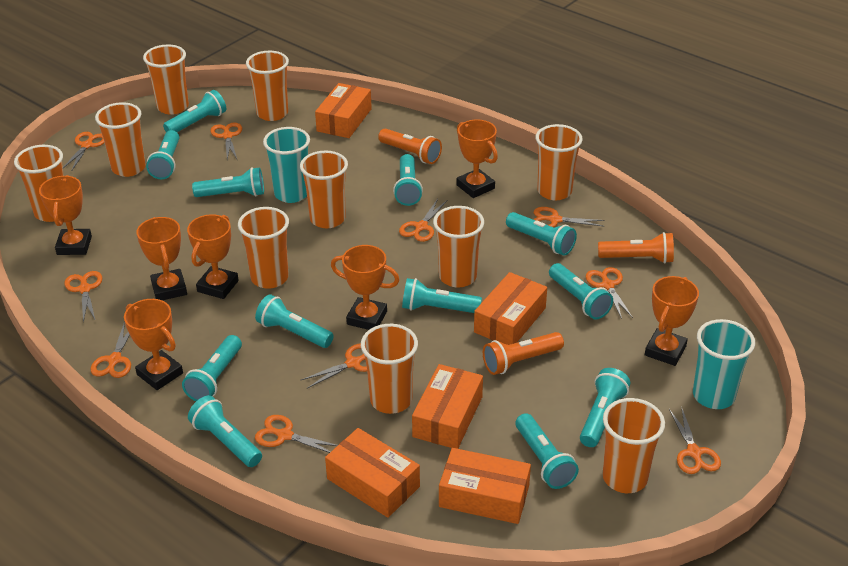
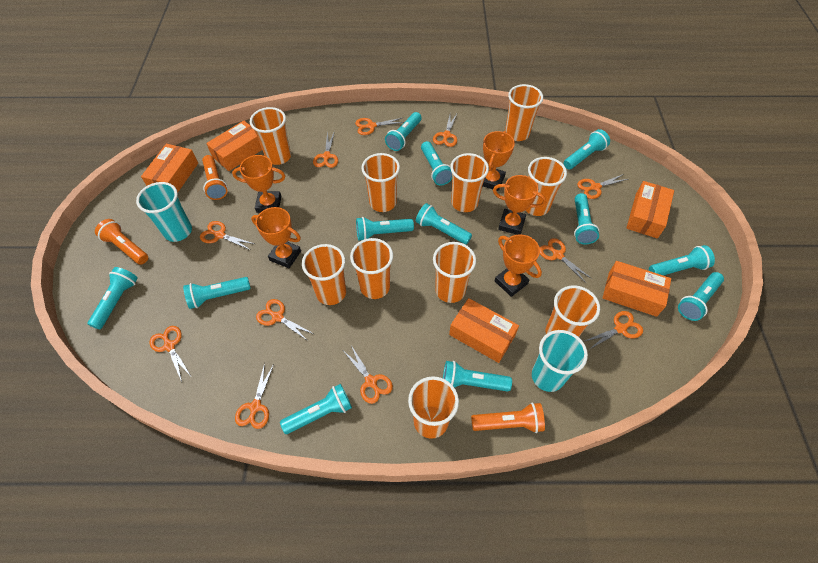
orange scissors: 10 -> 11
orange trophy: 7 -> 5

